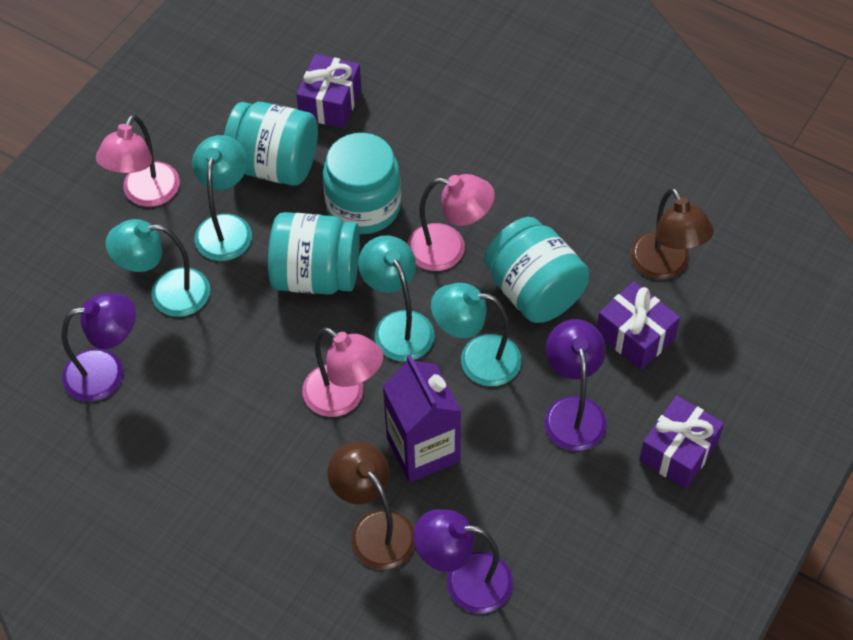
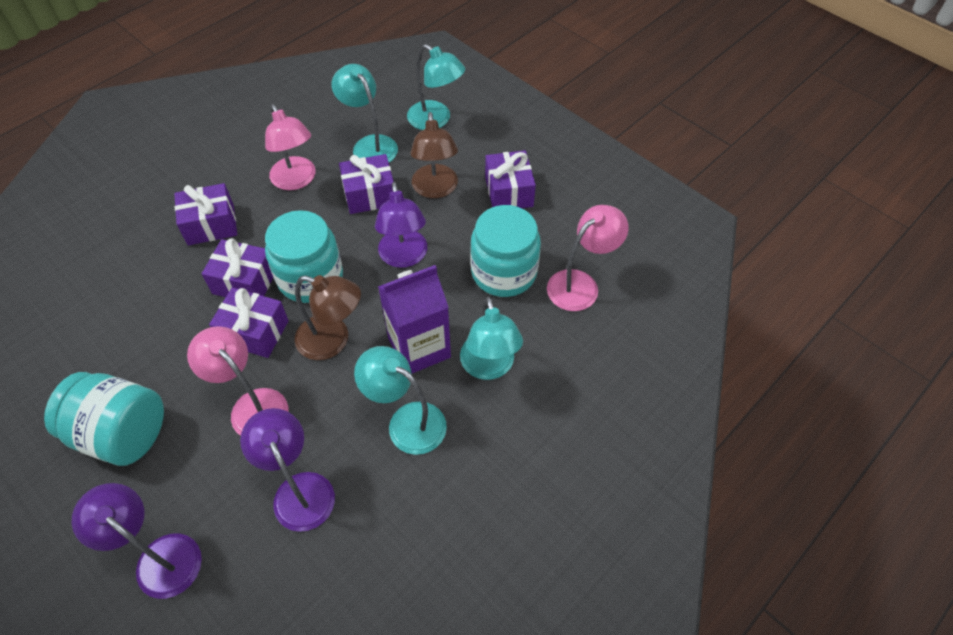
purple gift: 3 -> 5
turquoise jar: 4 -> 3

